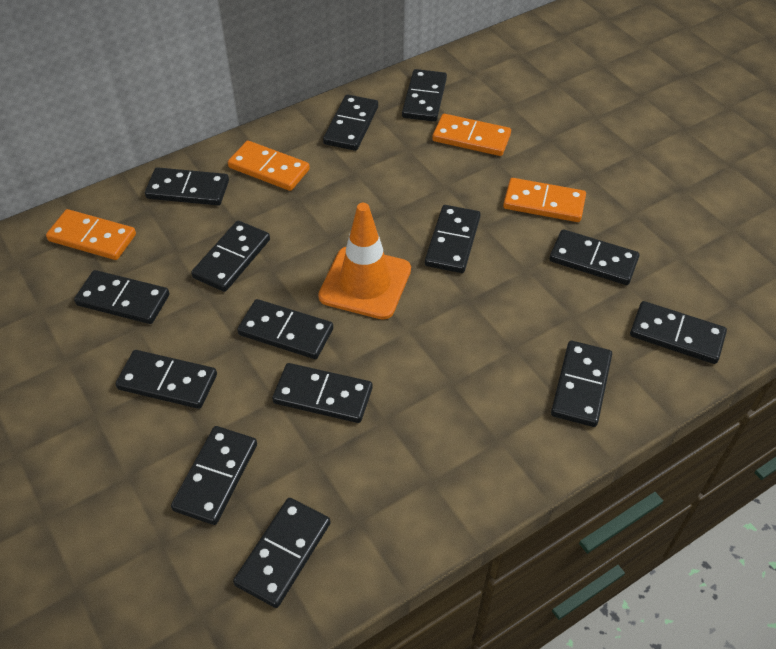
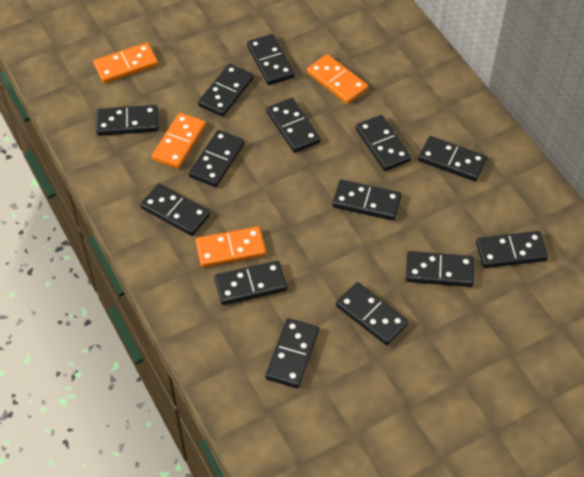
orange traffic cone: 1 -> 0

